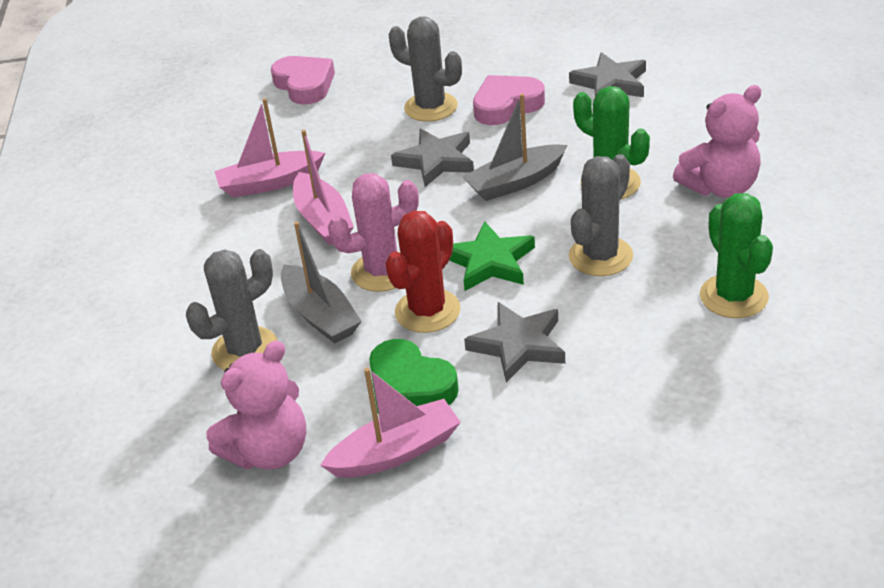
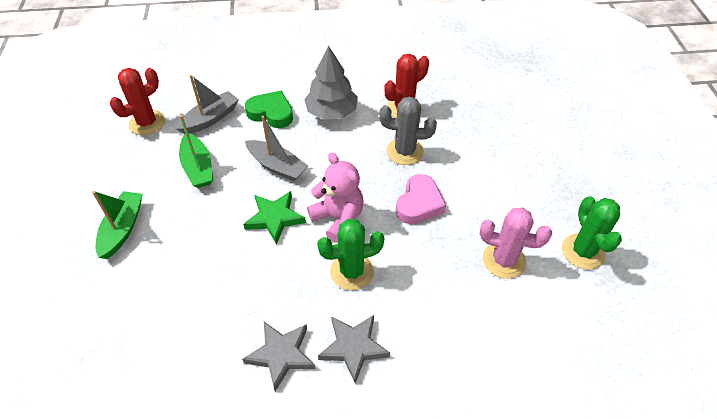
green boat: 0 -> 2
grey cactus: 3 -> 1
grey star: 3 -> 2
grey tree: 0 -> 1
pink boat: 3 -> 0
pink heart: 2 -> 1
pink teddy bear: 2 -> 1
red cactus: 1 -> 2

